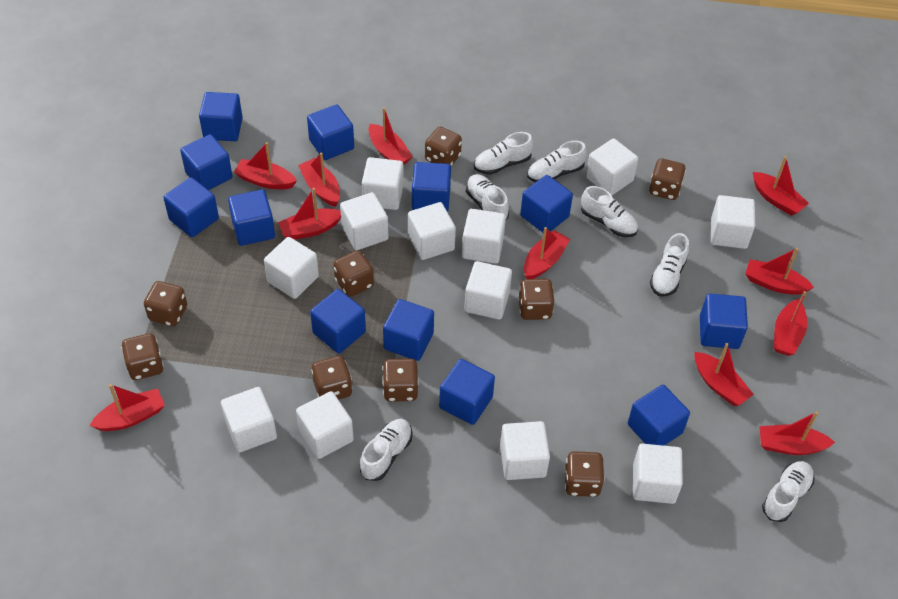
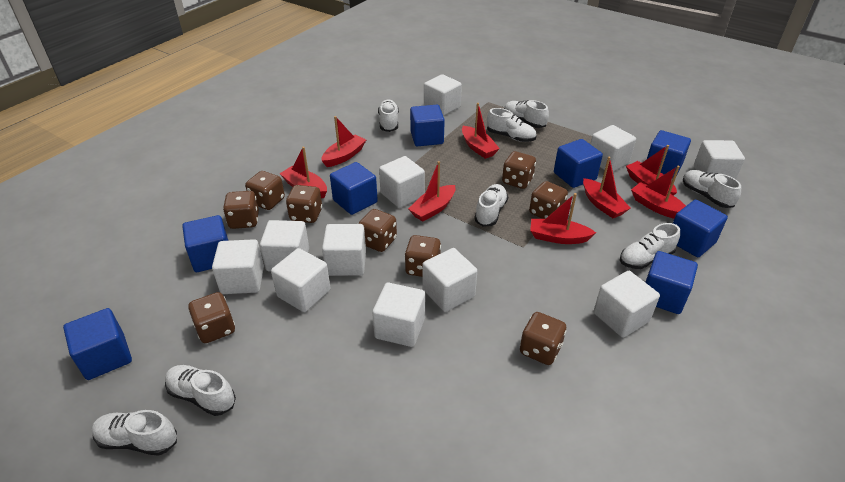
blue cube: 12 -> 8
red boat: 11 -> 8
white cube: 12 -> 11
white shoe: 7 -> 8

